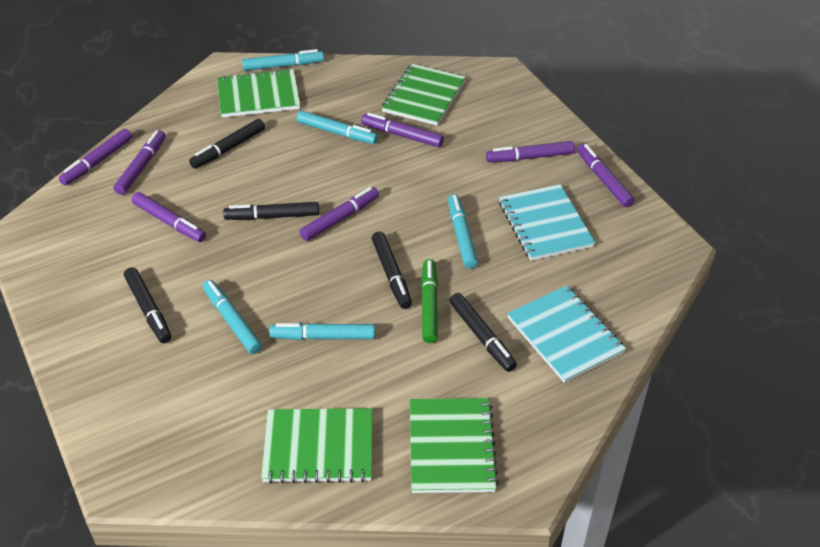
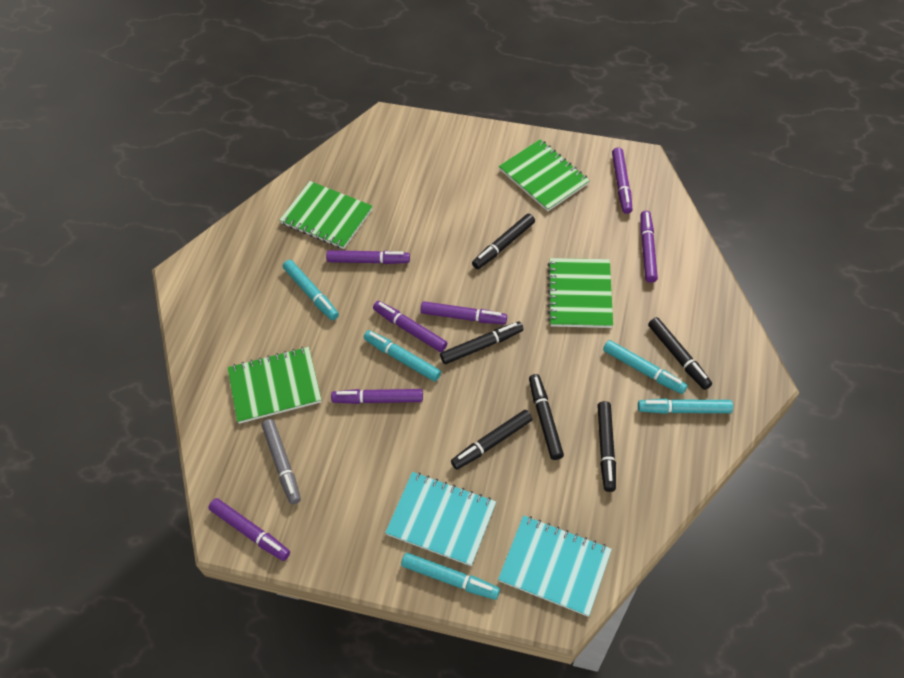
black marker: 5 -> 6
green marker: 1 -> 0
grey marker: 0 -> 1

